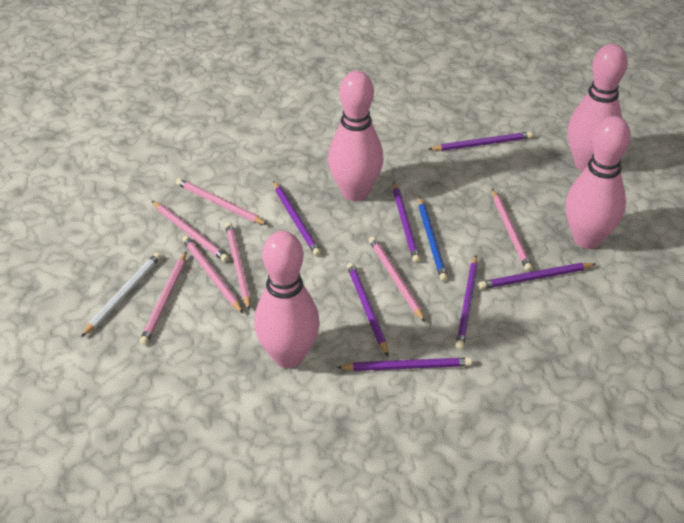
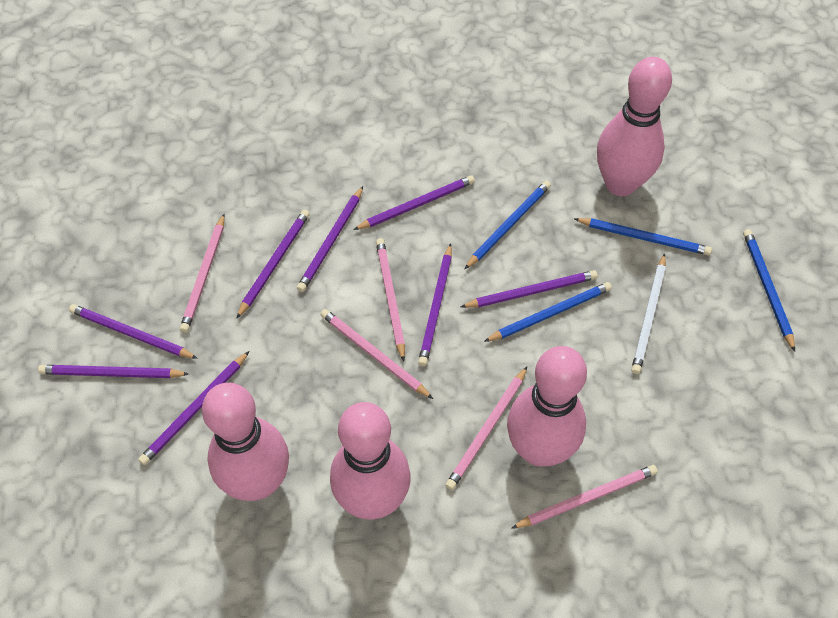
blue pencil: 1 -> 4
pink pencil: 7 -> 5
purple pencil: 7 -> 8

